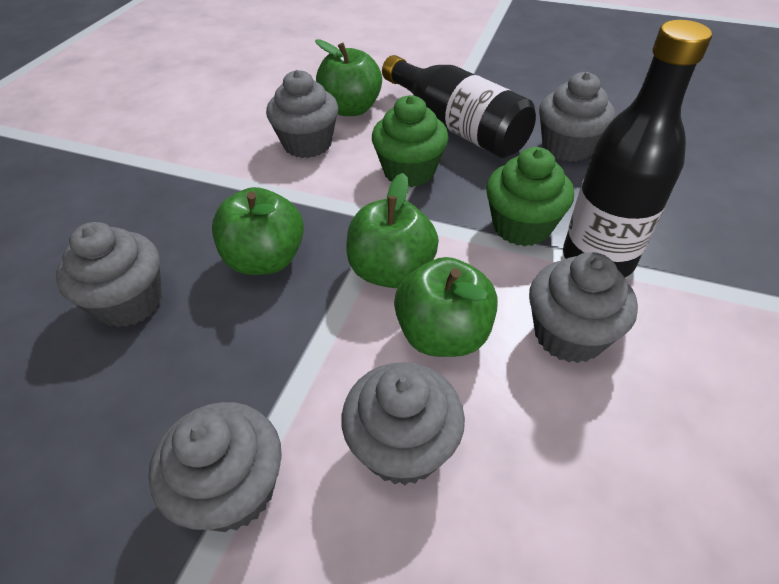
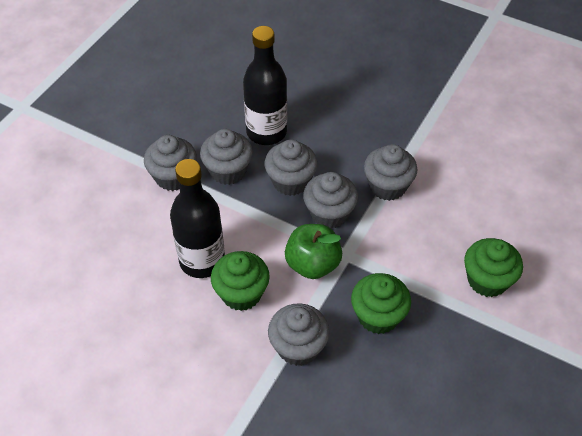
green apple: 4 -> 1
green cupcake: 2 -> 3

